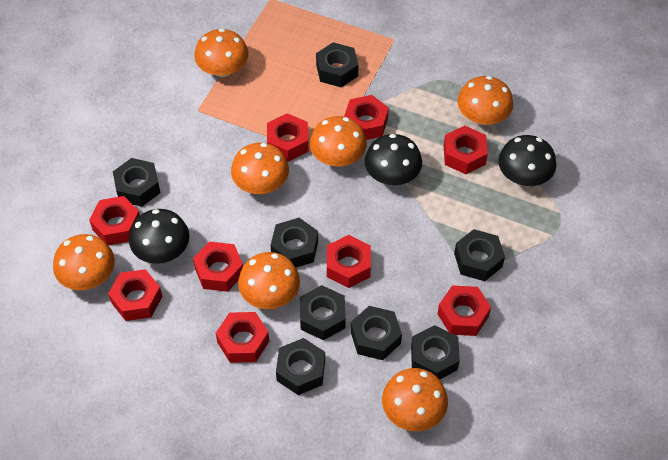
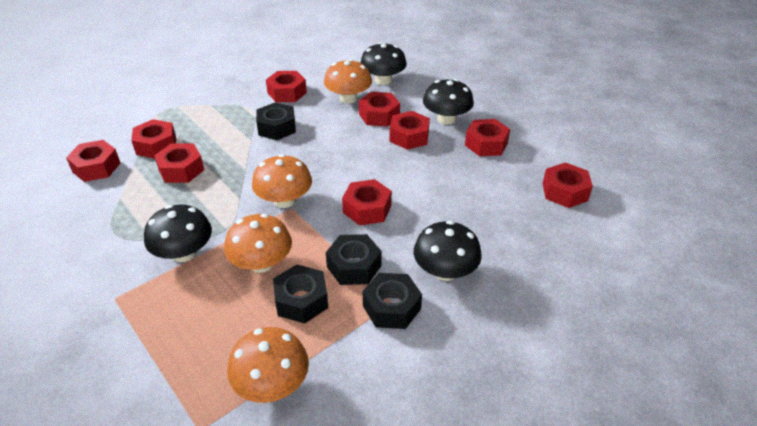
black mushroom: 3 -> 4
black nut: 8 -> 4
orange mushroom: 7 -> 4

